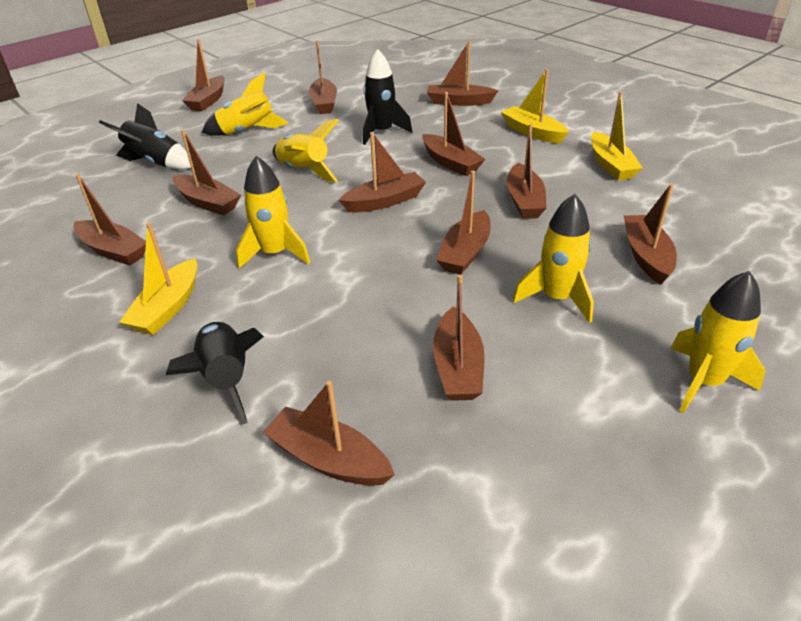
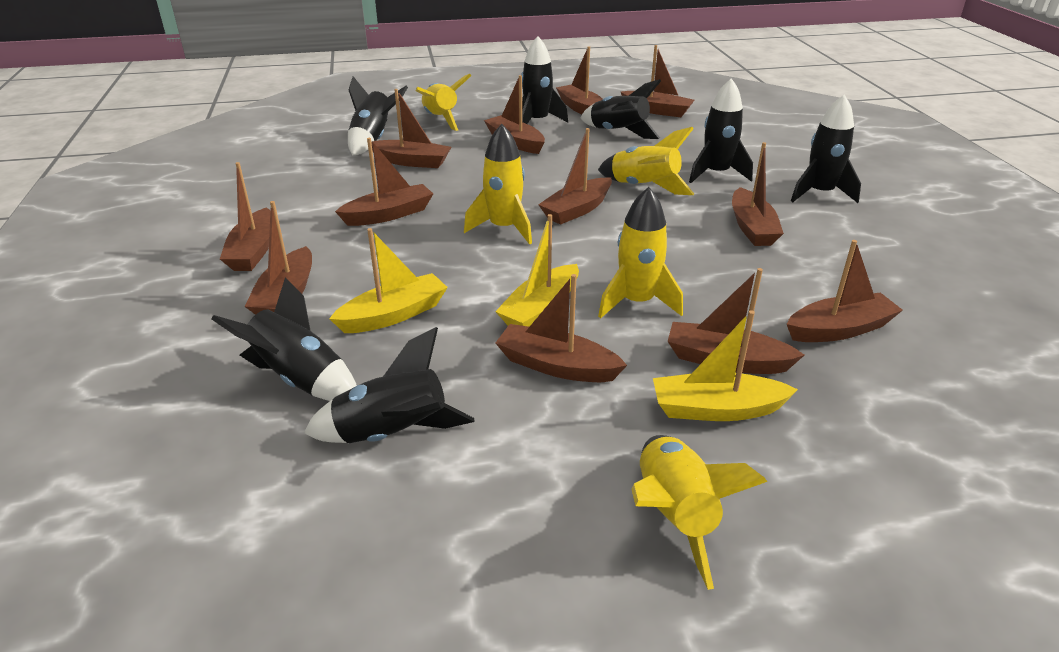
black rocket: 3 -> 7

